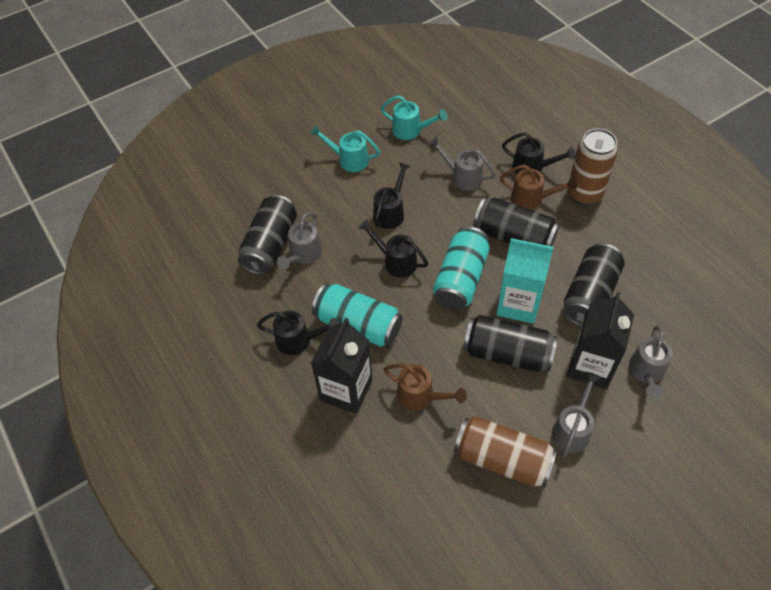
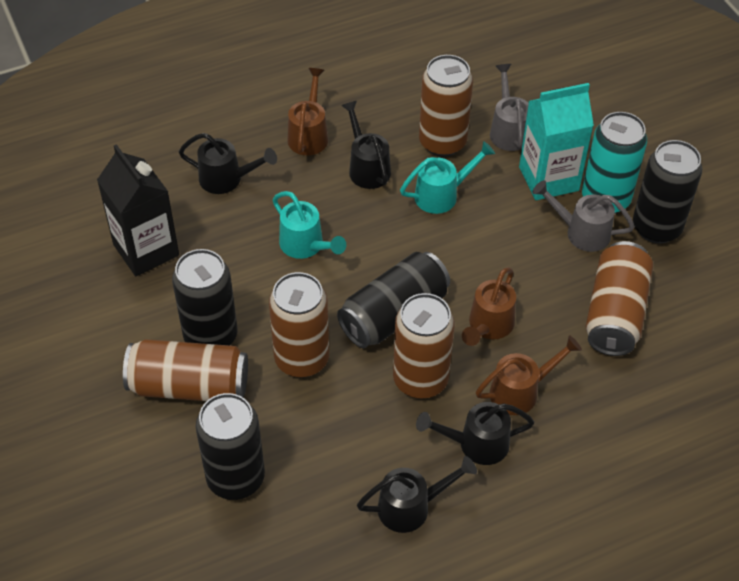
black carton: 2 -> 1
brown can: 2 -> 5
brown watering can: 2 -> 3
grey watering can: 4 -> 2
turquoise can: 2 -> 1

